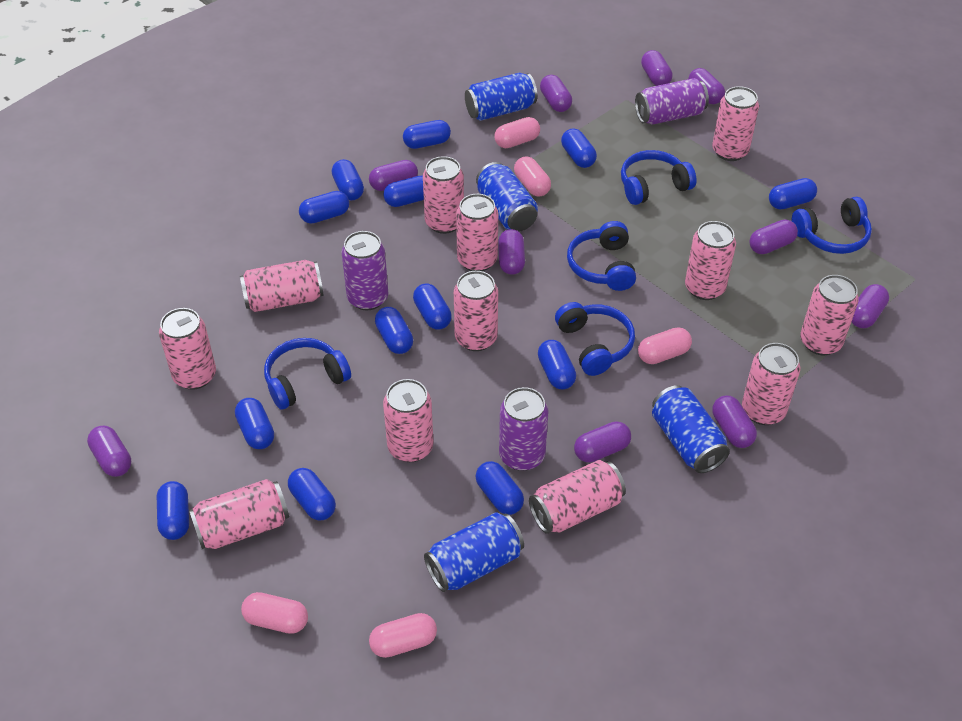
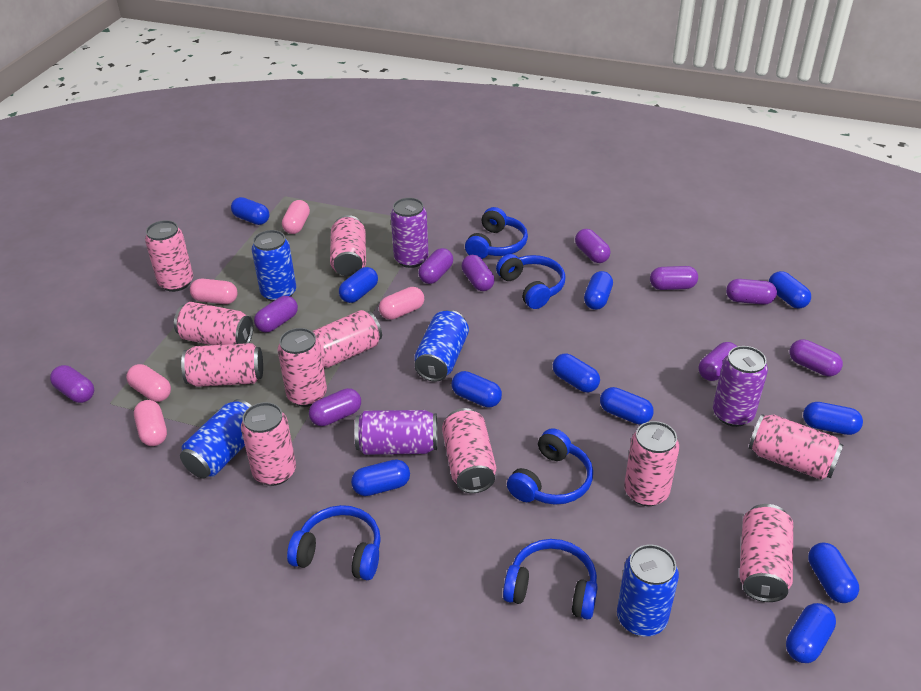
blue capsule: 13 -> 11
pink can: 12 -> 11

